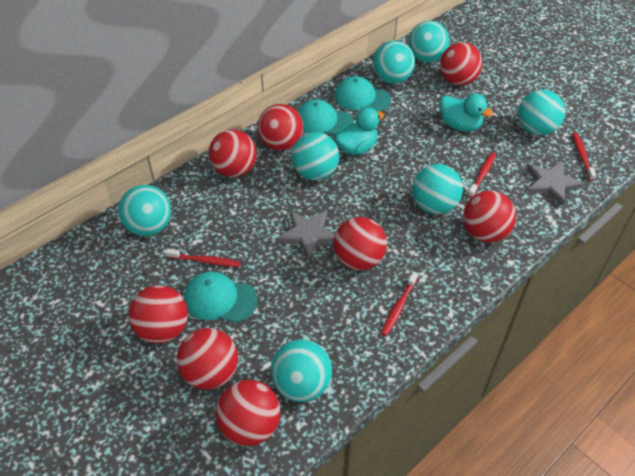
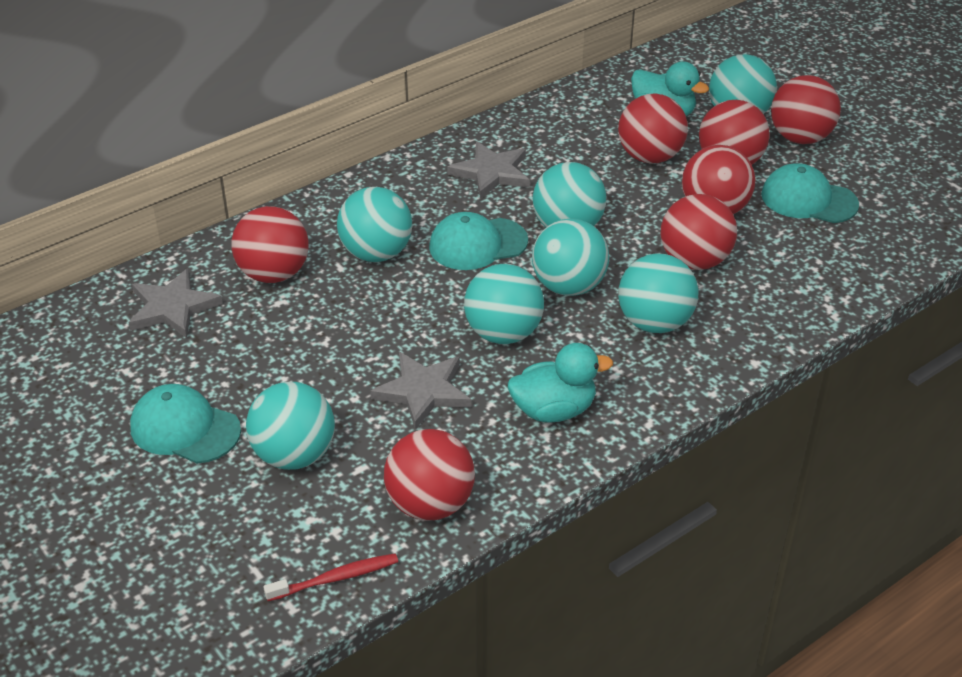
grey star: 2 -> 3
red ball: 8 -> 7
red toothbrush: 4 -> 1

